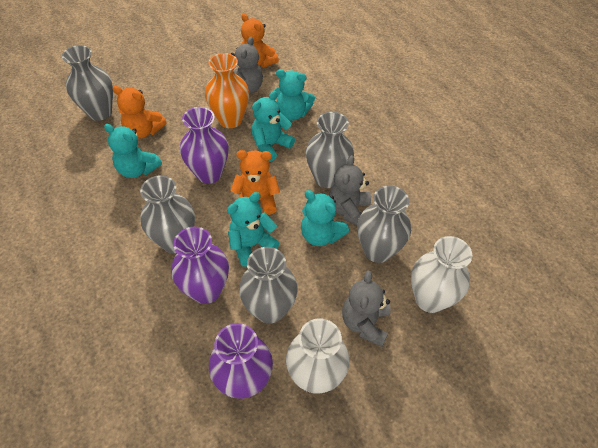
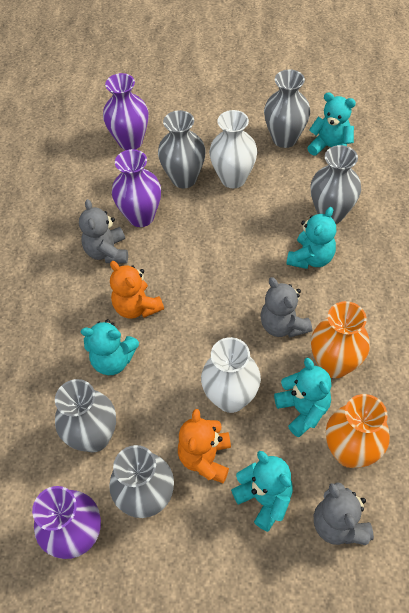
orange teddy bear: 3 -> 2
orange vase: 1 -> 2

